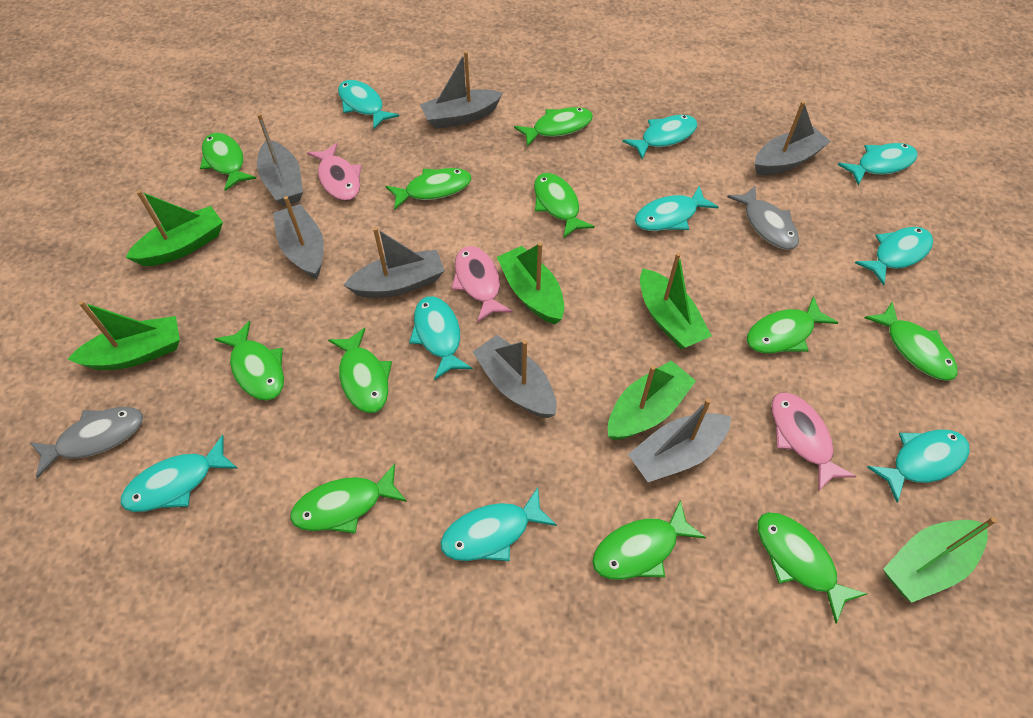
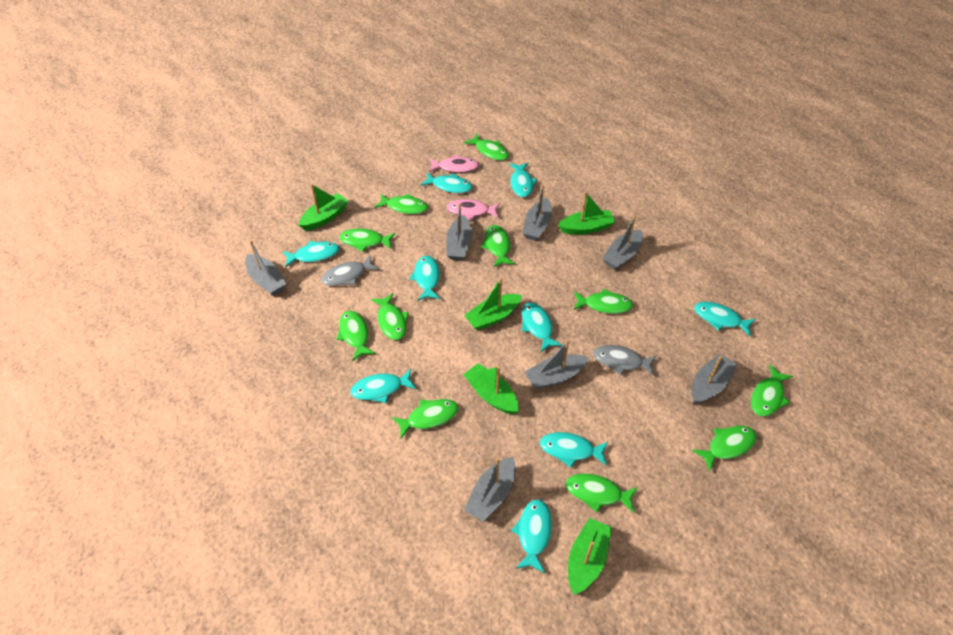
green boat: 6 -> 5
pink fish: 3 -> 2

